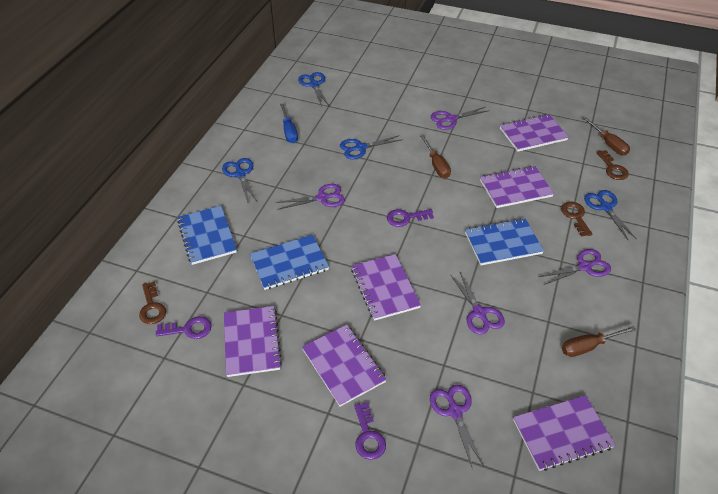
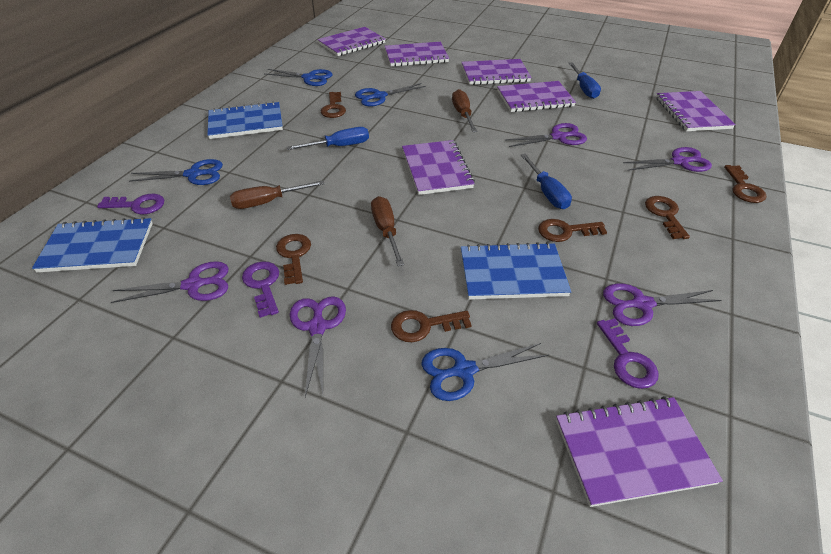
blue screwdriver: 1 -> 3
brown key: 3 -> 6
purple notebook: 6 -> 7

